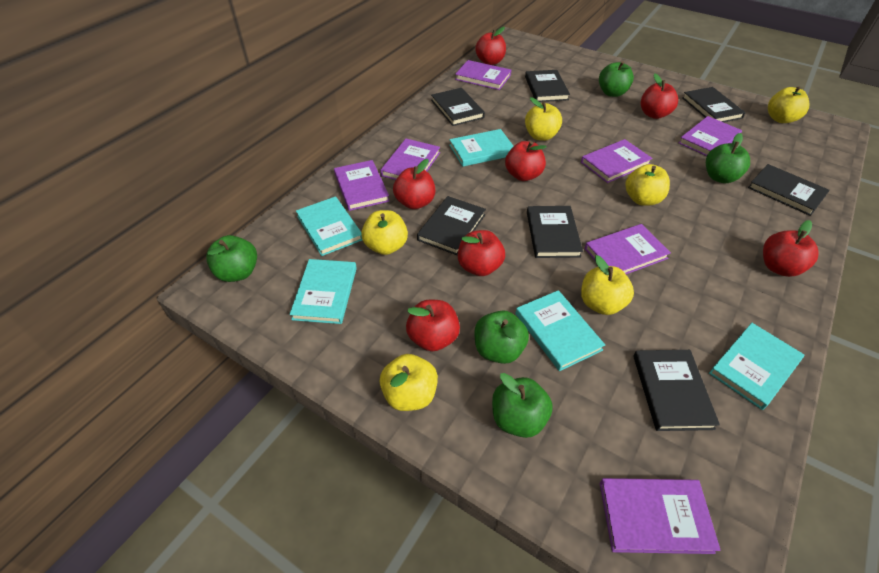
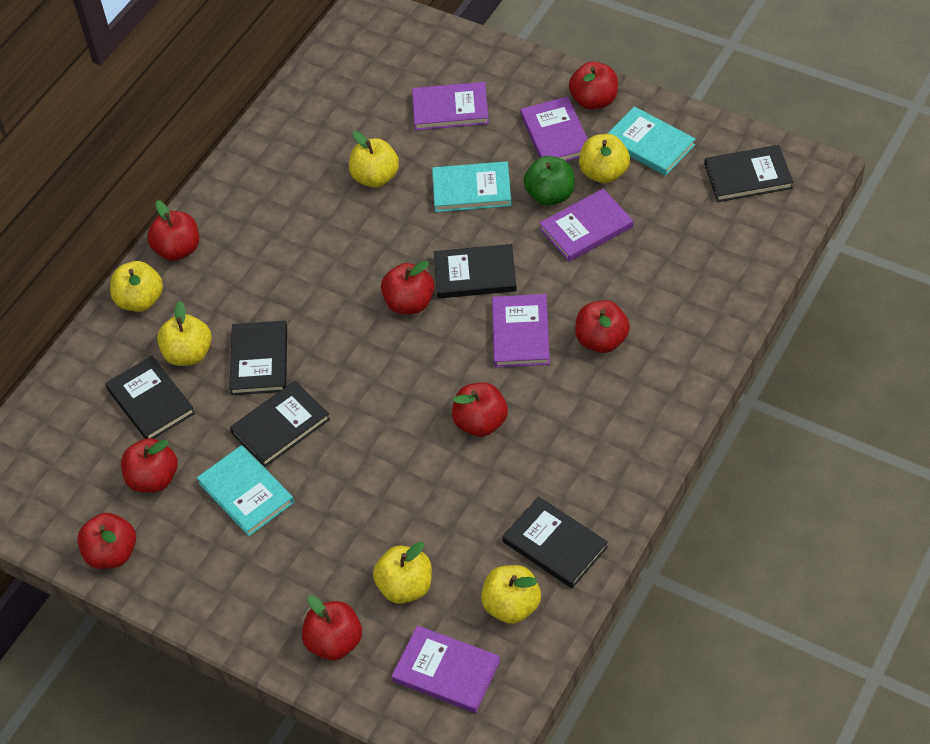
black book: 7 -> 6
green apple: 5 -> 1
purple book: 7 -> 5
red apple: 7 -> 8
turquoise book: 5 -> 3

